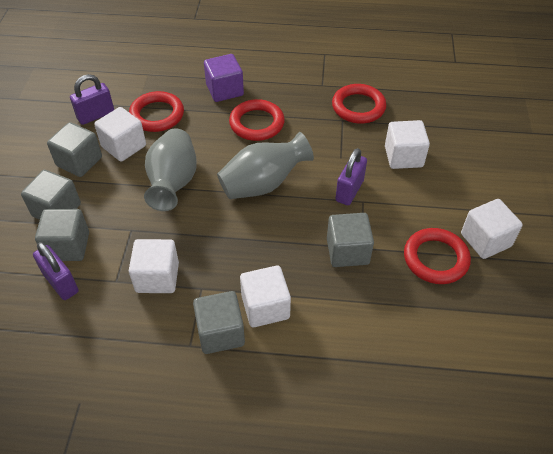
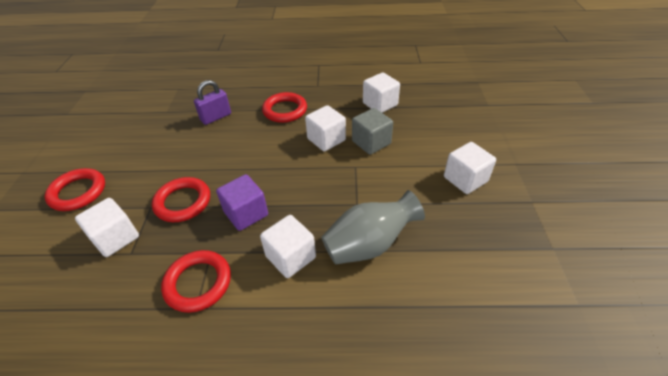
grey cube: 5 -> 1
grey vase: 2 -> 1
purple padlock: 3 -> 1

